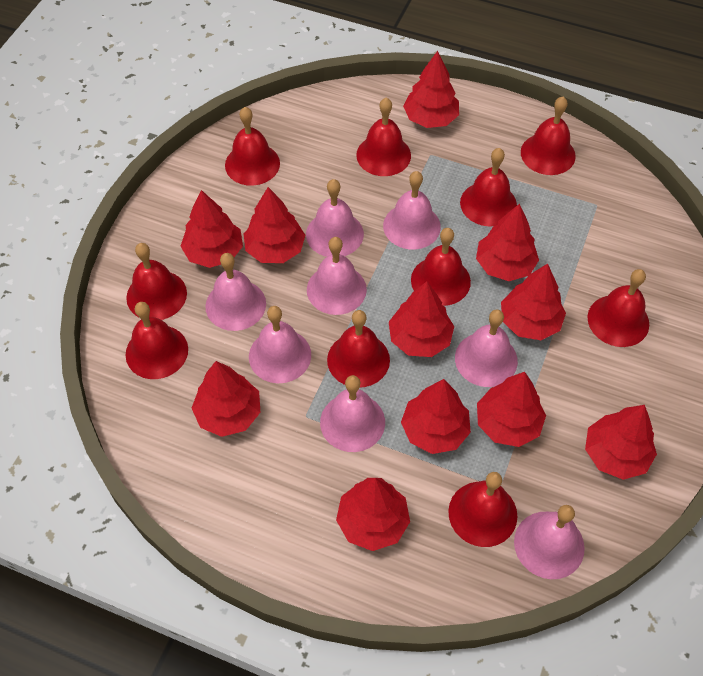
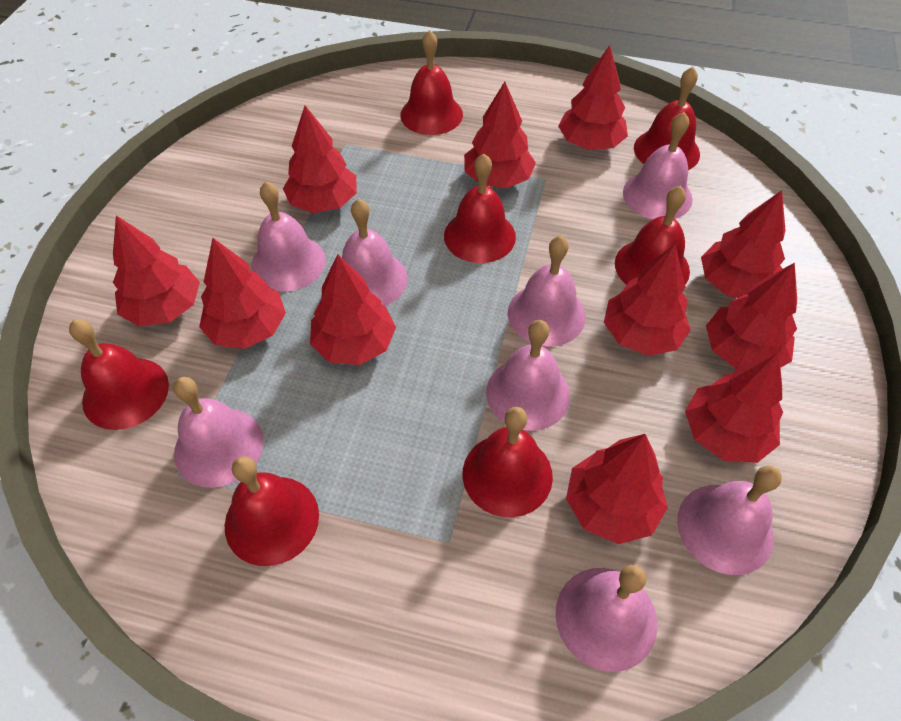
red bell: 10 -> 7

